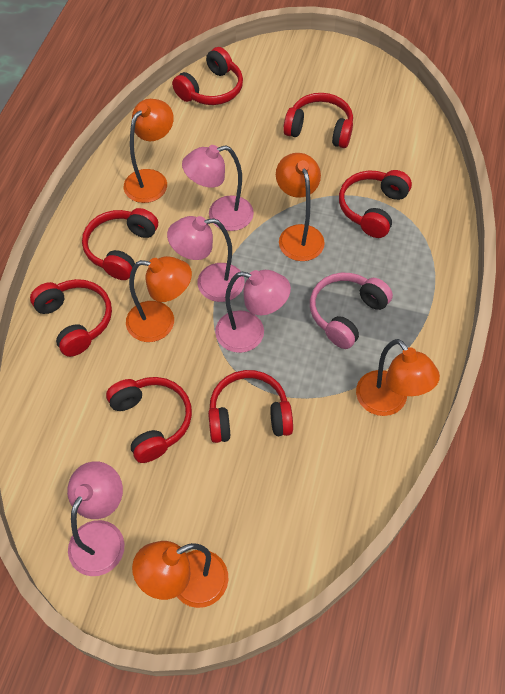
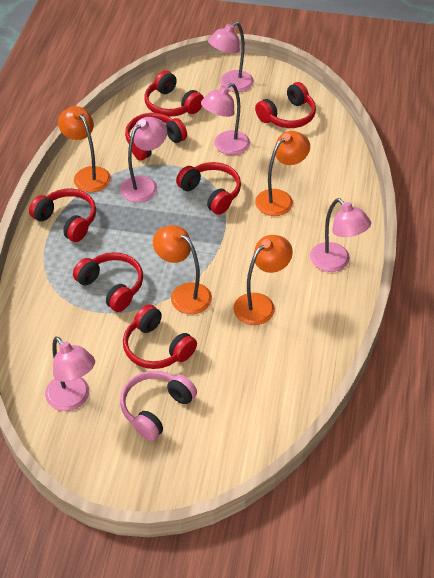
orange lamp: 5 -> 4
pink lamp: 4 -> 5

